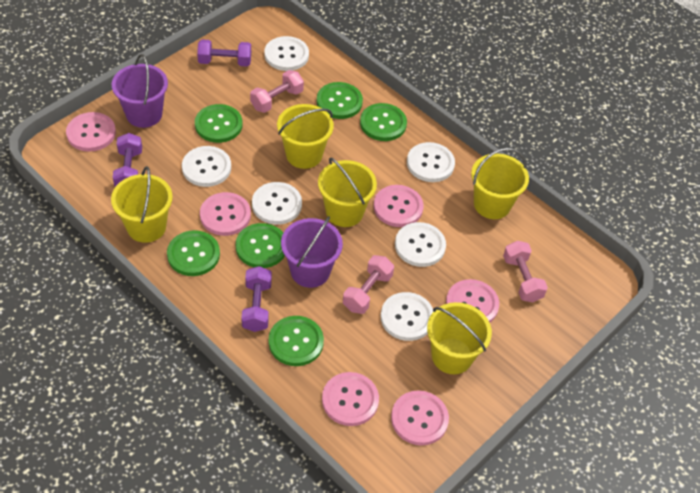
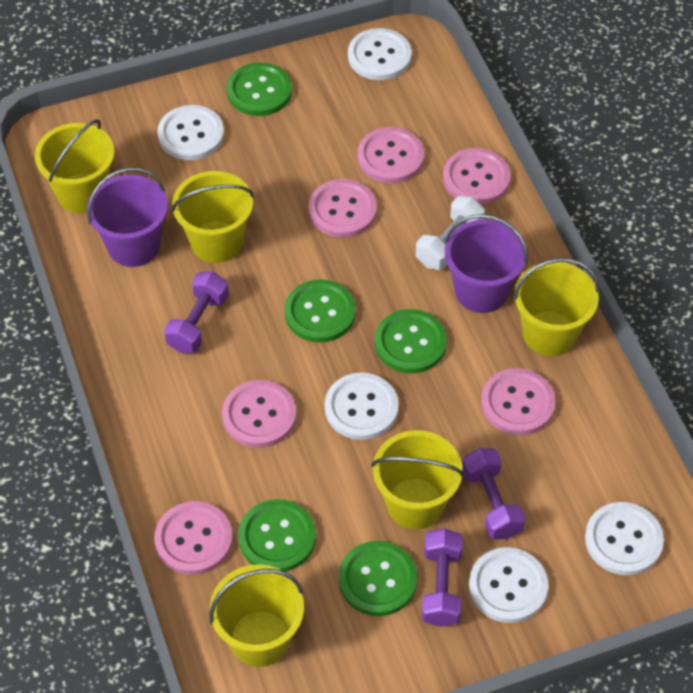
green button: 6 -> 5
pink dumbbell: 3 -> 0
white button: 6 -> 5
white dumbbell: 0 -> 1

